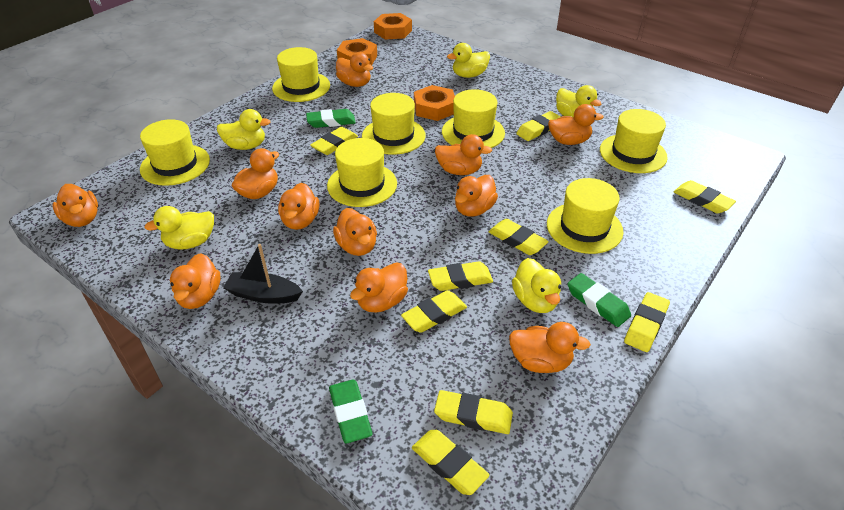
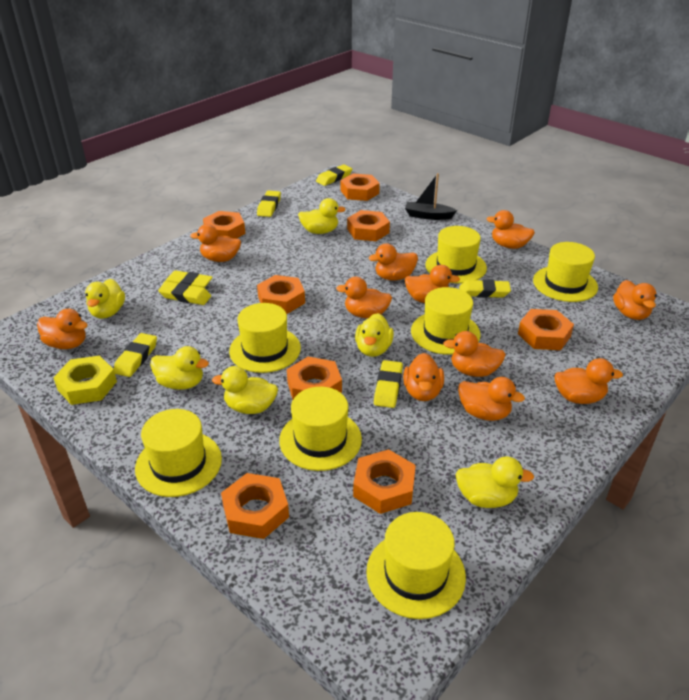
green eraser: 3 -> 0
orange nut: 3 -> 8
yellow duck: 5 -> 6
yellow eraser: 9 -> 7
yellow nut: 0 -> 1

